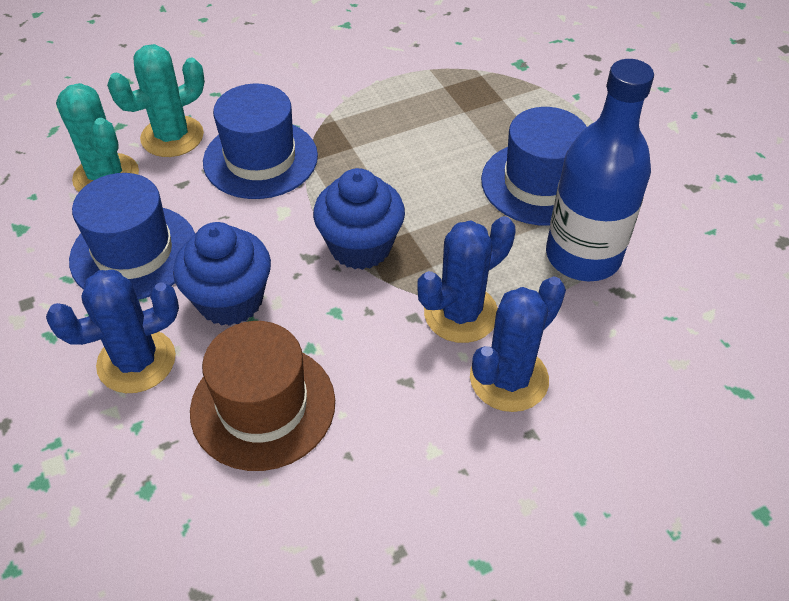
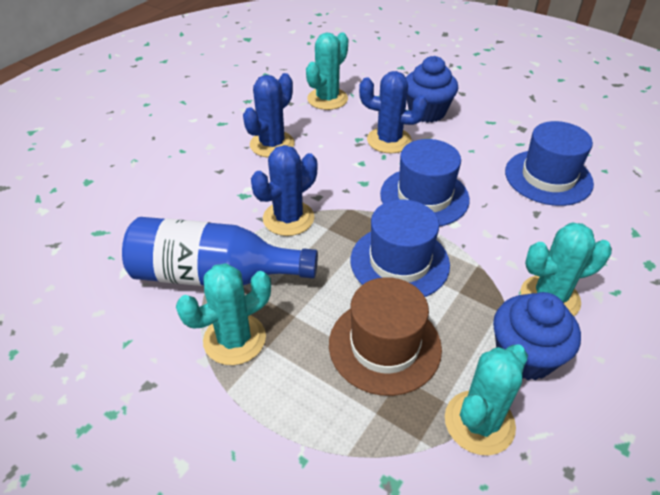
turquoise cactus: 2 -> 4

